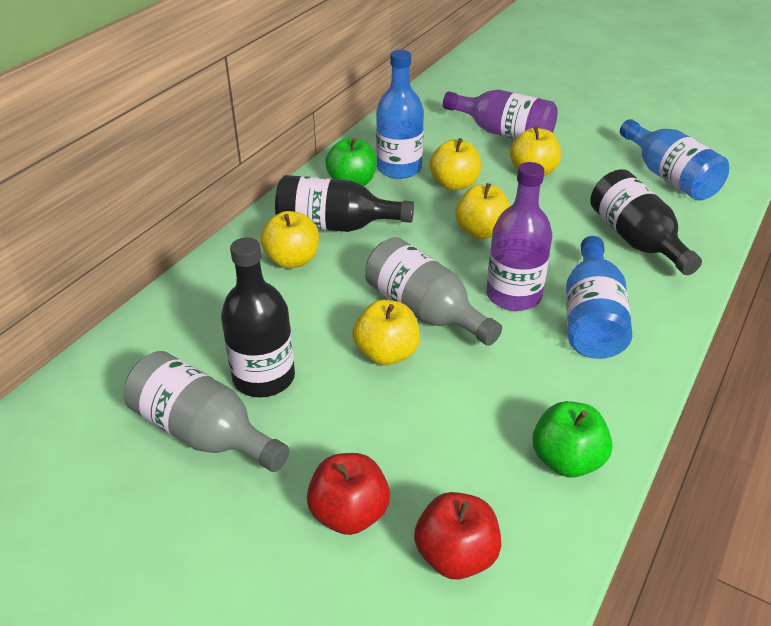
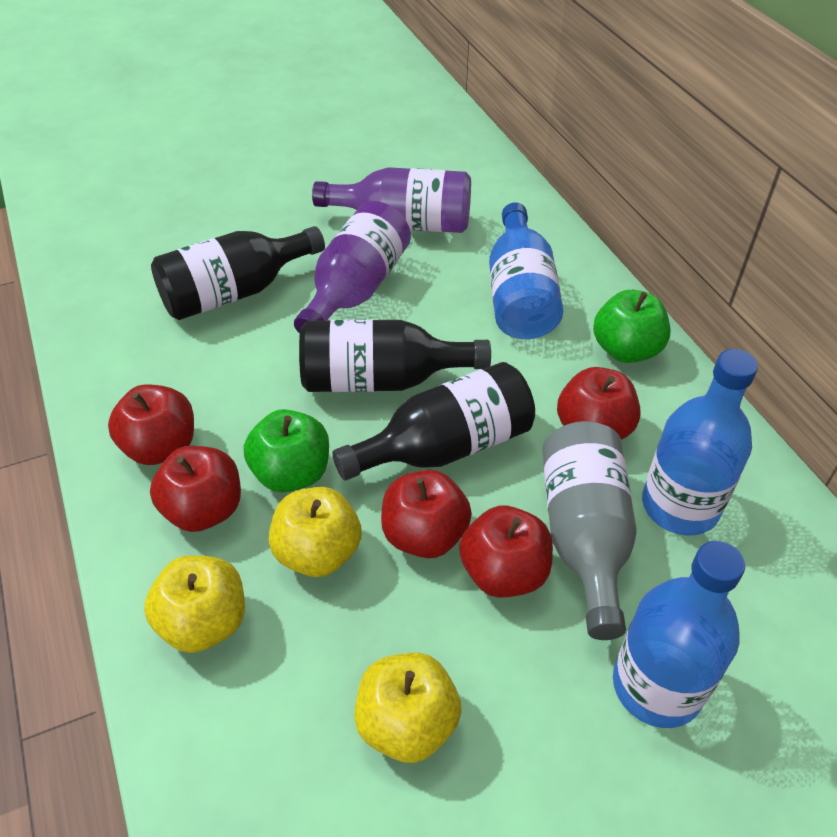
grey bottle: 2 -> 1
red apple: 2 -> 5
yellow apple: 5 -> 3

